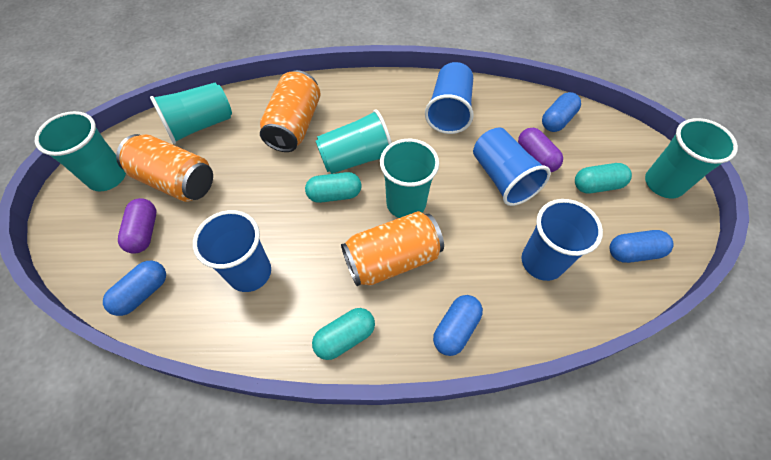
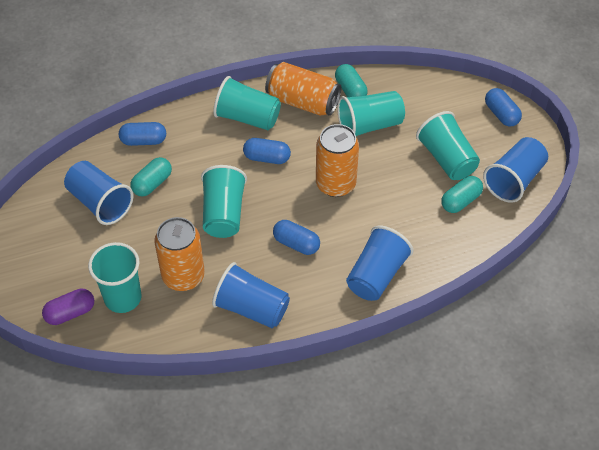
purple capsule: 2 -> 1

